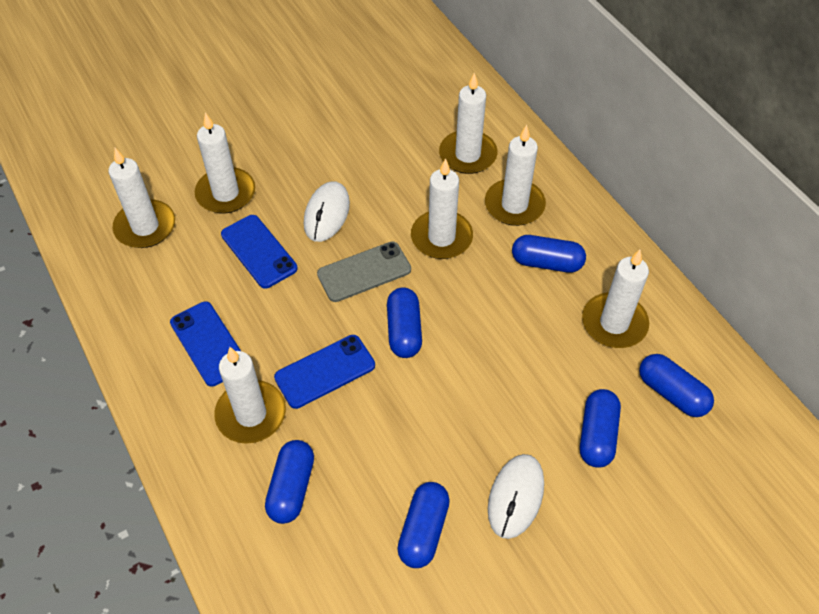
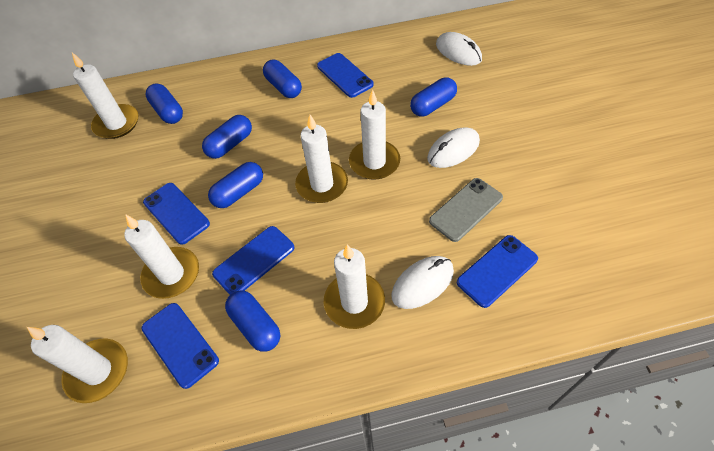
blue phone: 3 -> 5
white candle: 7 -> 6
white mouse: 2 -> 3

